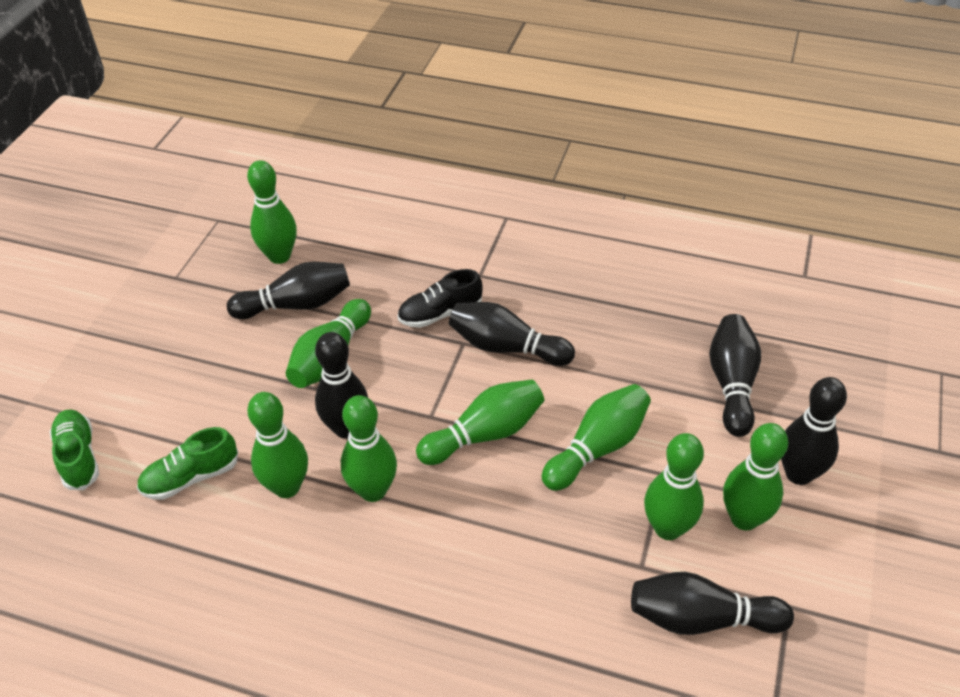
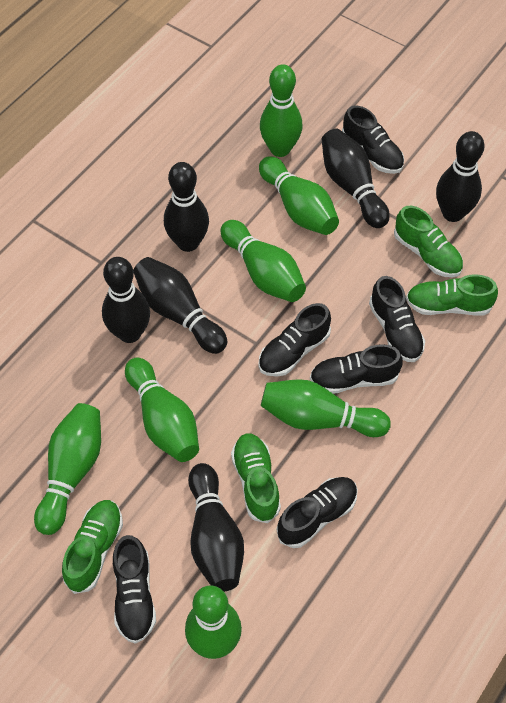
black shoe: 1 -> 6
green bowling pin: 8 -> 7
green shoe: 2 -> 4

